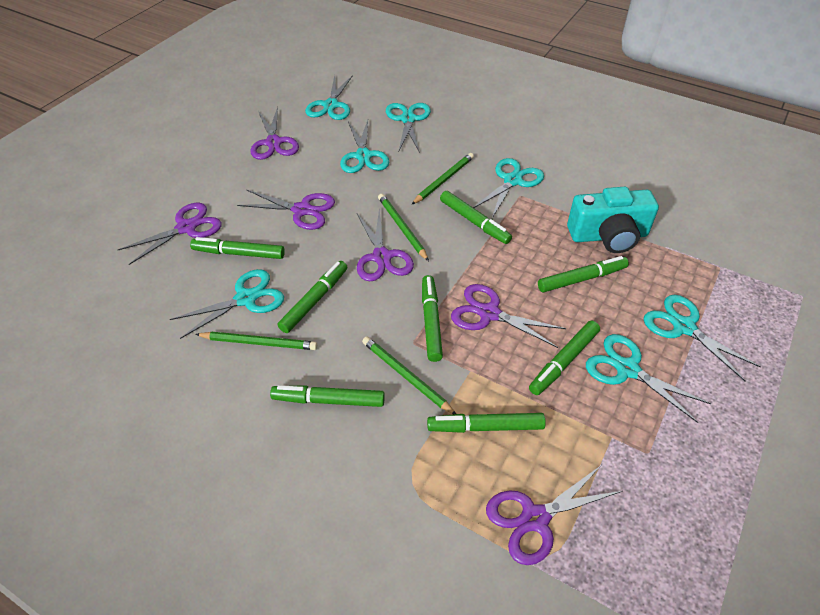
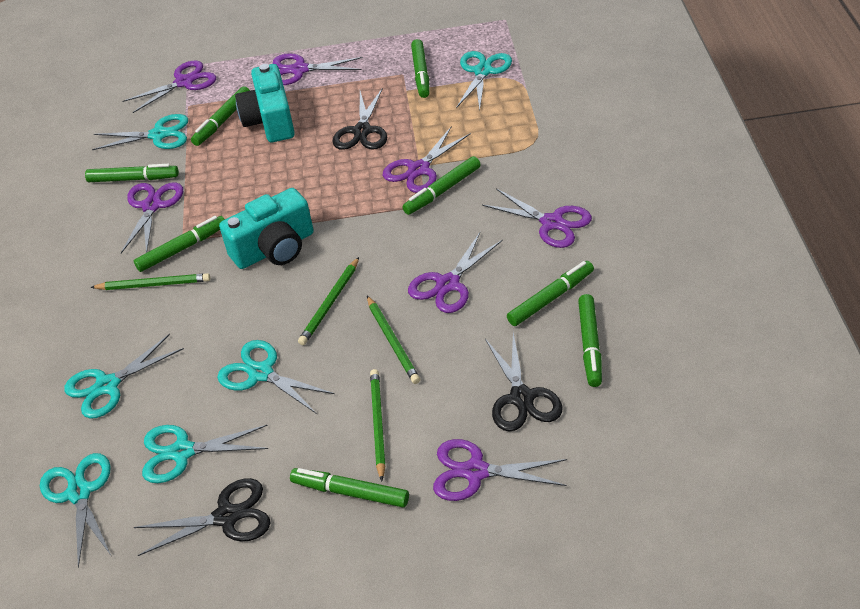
black scissors: 0 -> 3
purple scissors: 6 -> 7
turquoise camera: 1 -> 2
turquoise scissors: 7 -> 6

